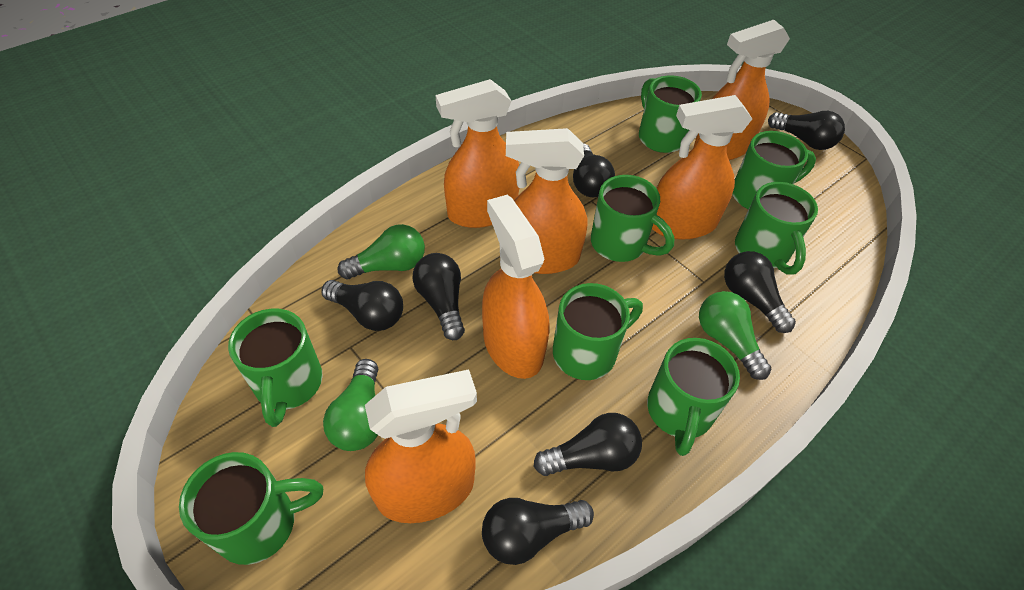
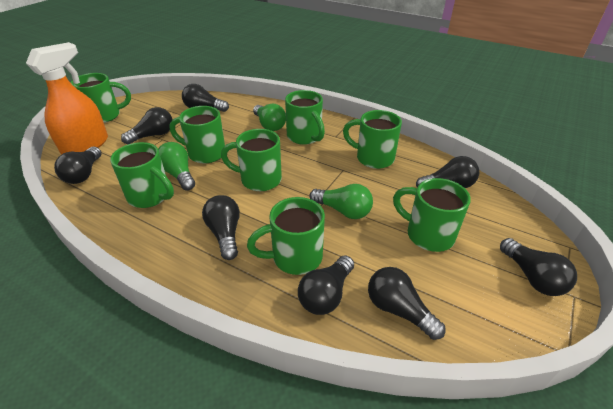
black light bulb: 7 -> 8
orange spray bottle: 6 -> 1

